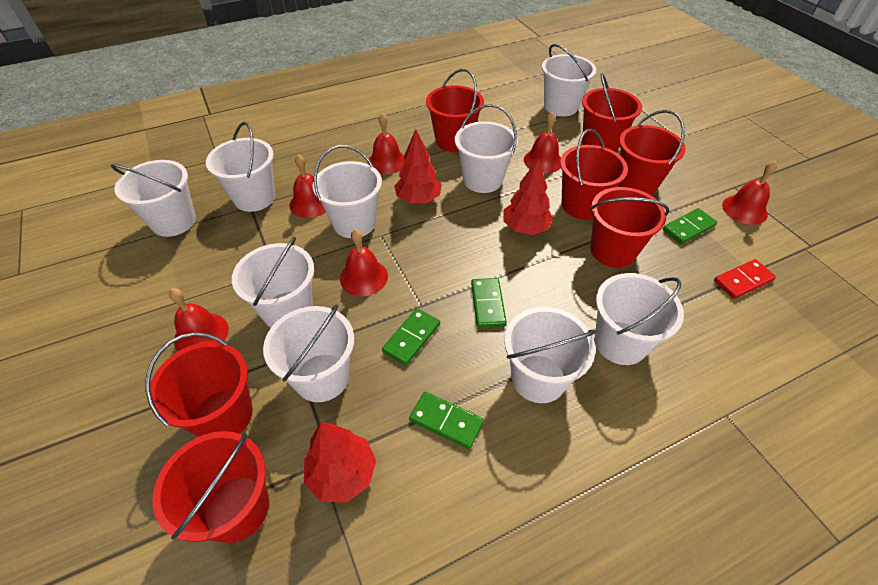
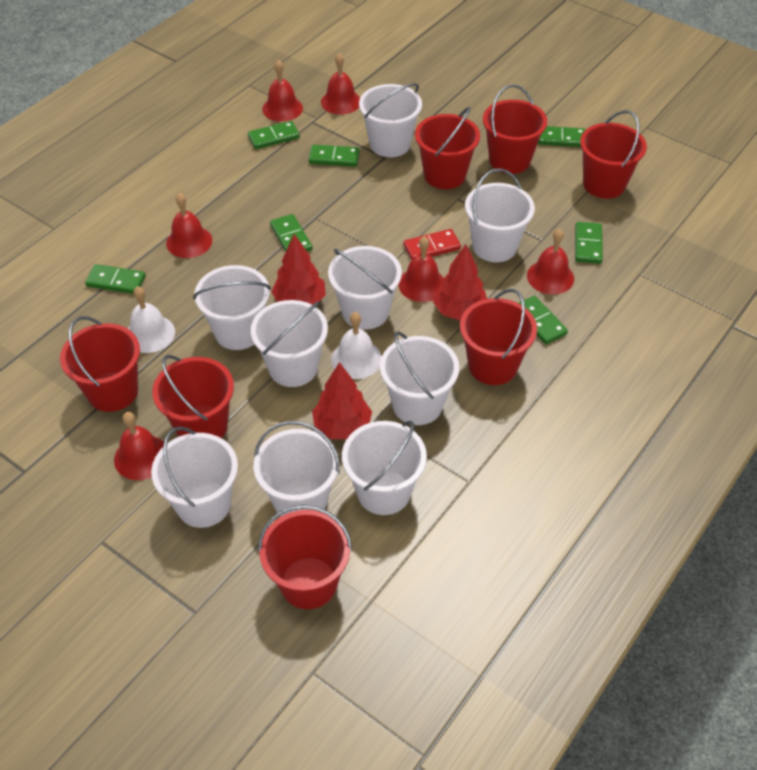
green domino: 4 -> 7
white bell: 0 -> 2

